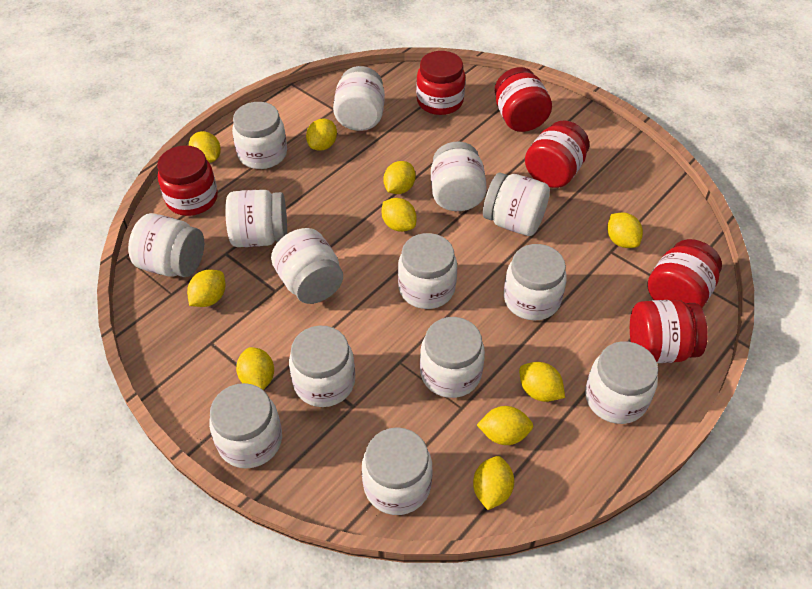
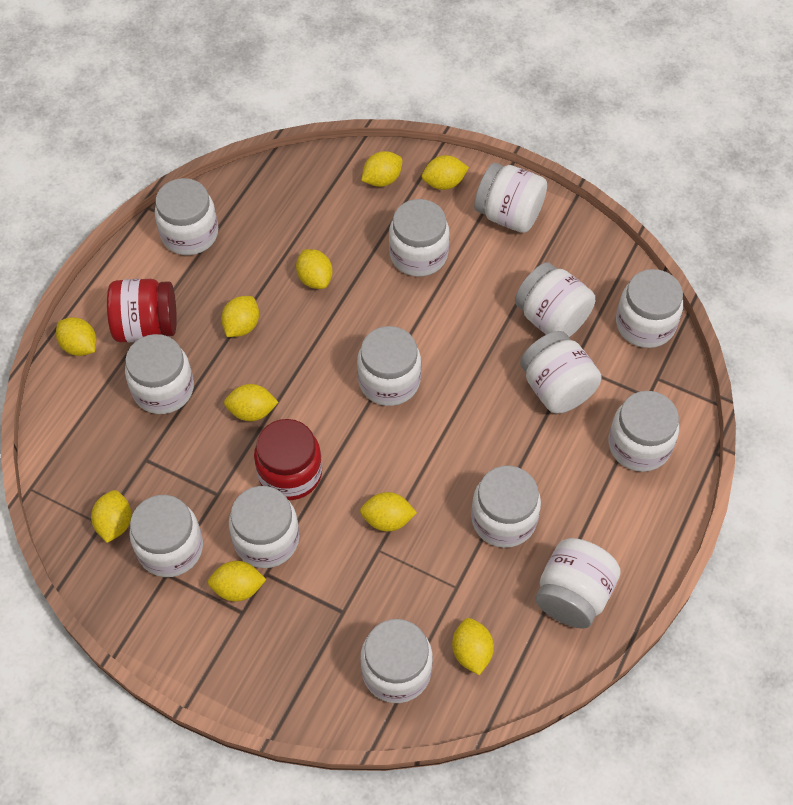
red jar: 6 -> 2

